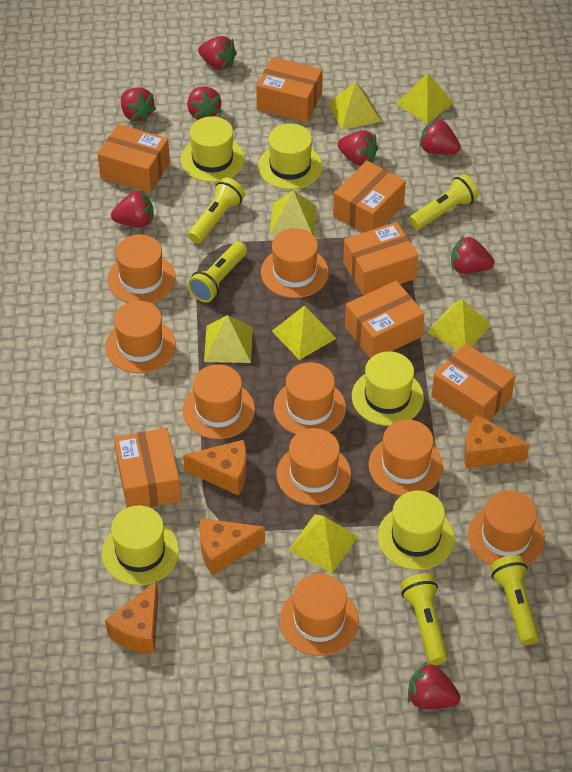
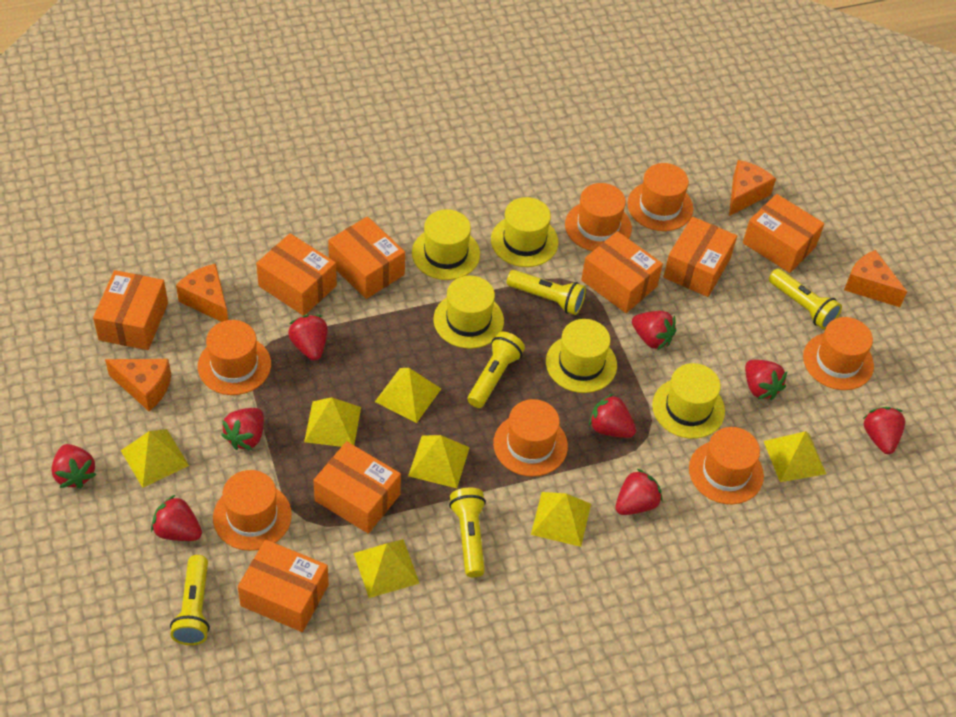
orange box: 7 -> 8
orange hat: 9 -> 7
red strawberry: 8 -> 9

